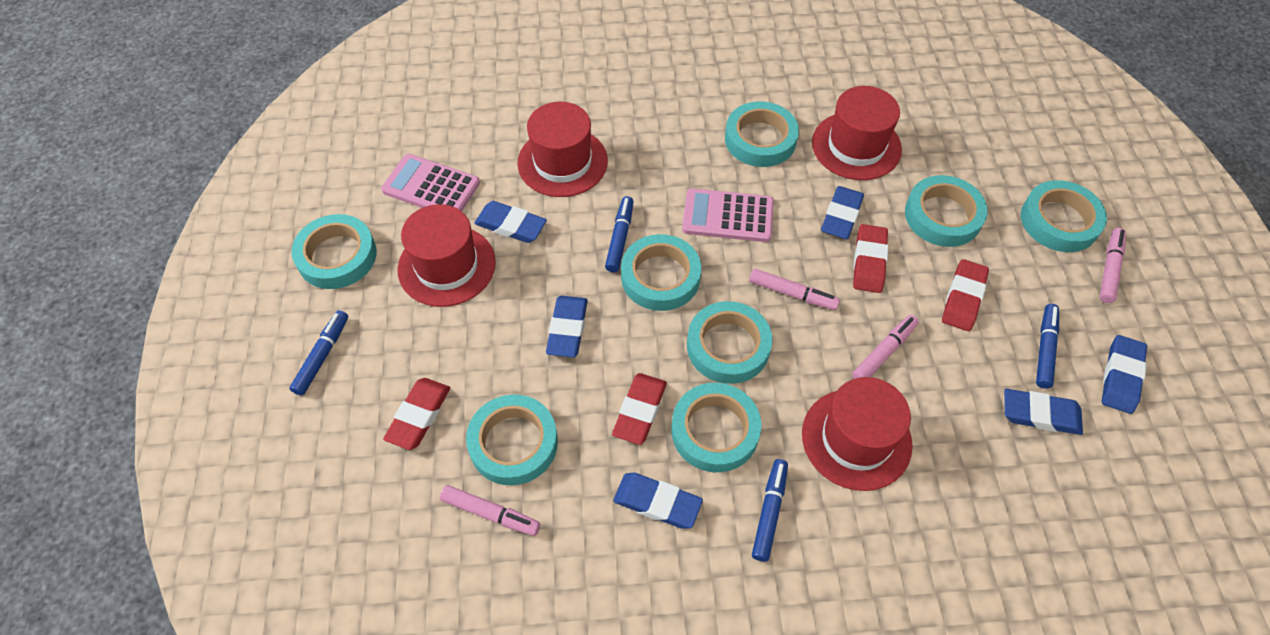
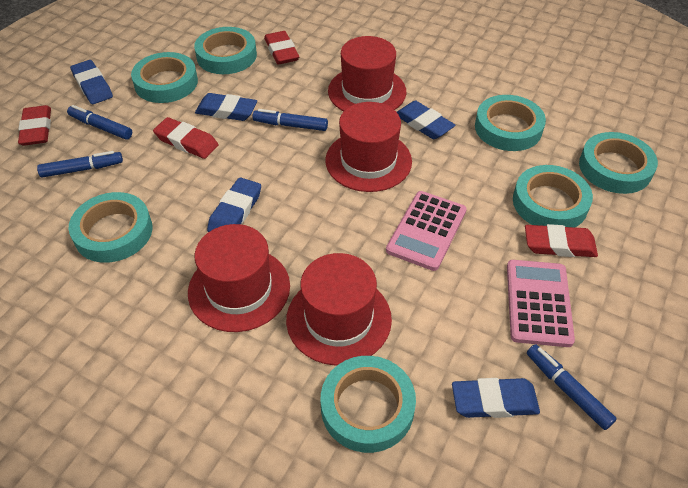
blue eraser: 6 -> 5
pink marker: 4 -> 0
turquoise tape: 8 -> 7

